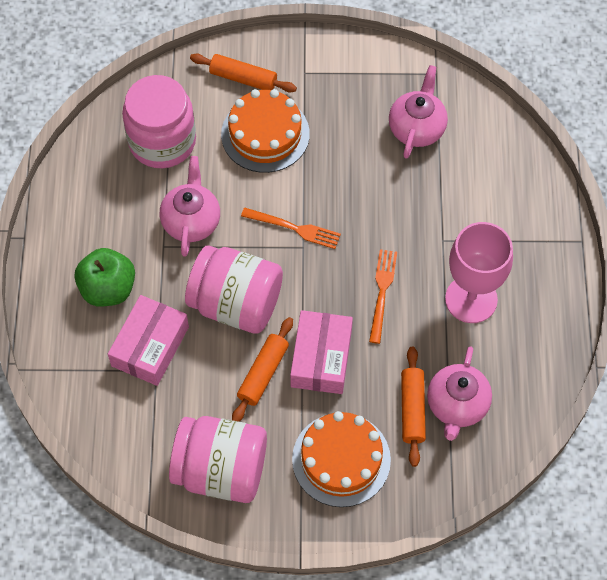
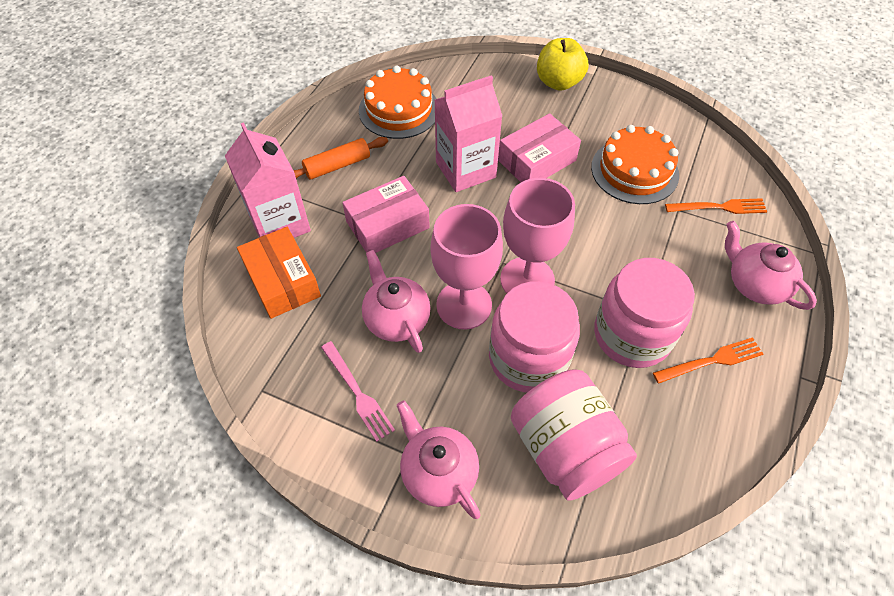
green apple: 1 -> 0
orange box: 0 -> 1
orange rolling pin: 3 -> 1
pink carton: 0 -> 2
pink fork: 0 -> 1
pink goblet: 1 -> 2
yellow apple: 0 -> 1

